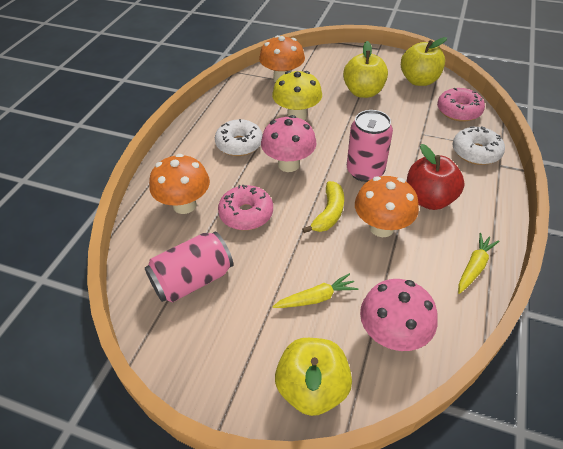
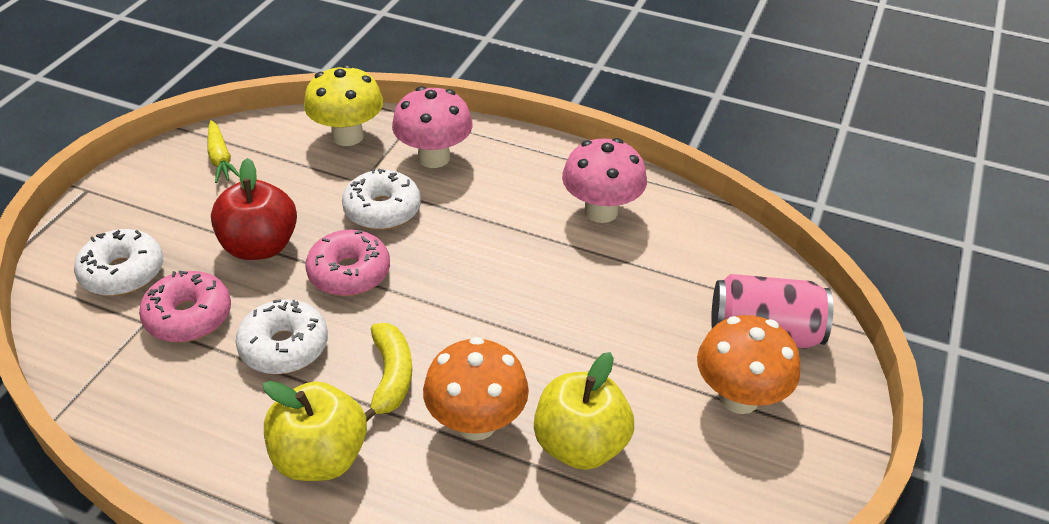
orange mushroom: 3 -> 2
pink can: 2 -> 1
white donut: 2 -> 3
yellow apple: 3 -> 2
yellow carrot: 2 -> 1

